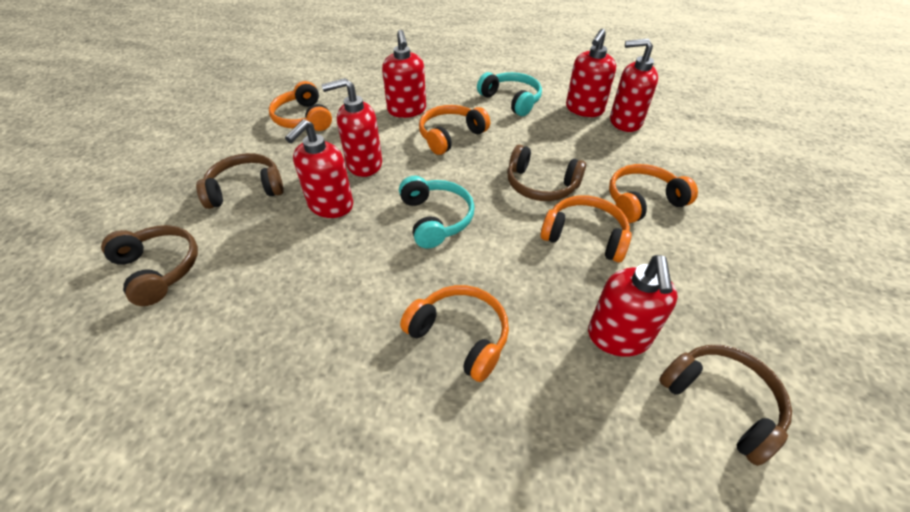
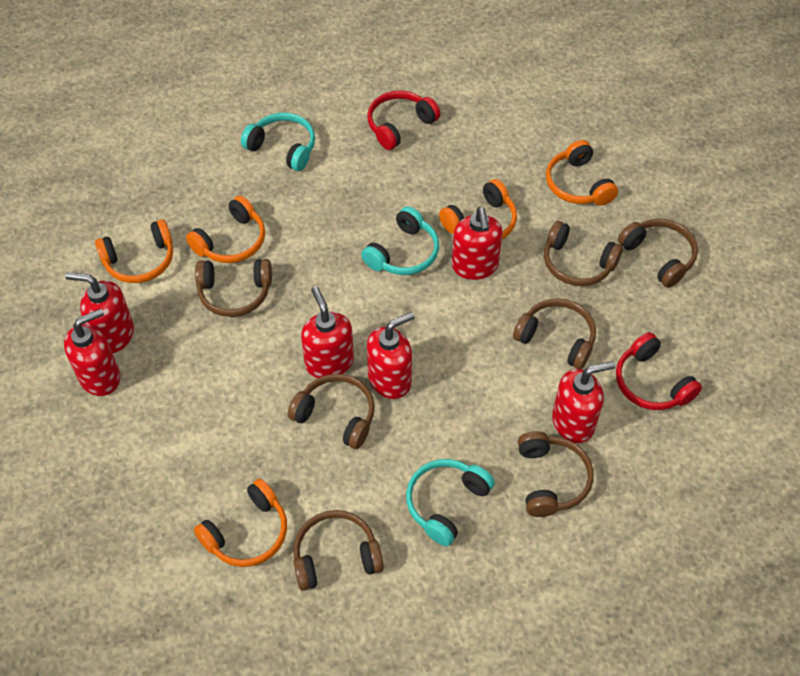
brown headphones: 4 -> 7
red headphones: 0 -> 2
turquoise headphones: 2 -> 3

